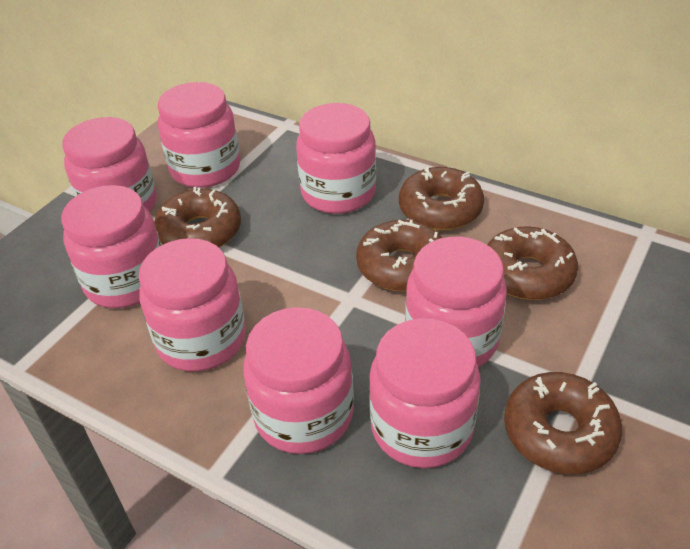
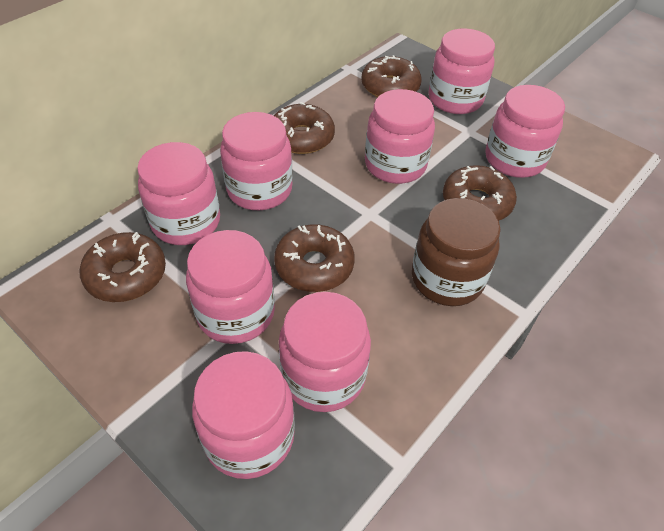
brown jar: 0 -> 1

